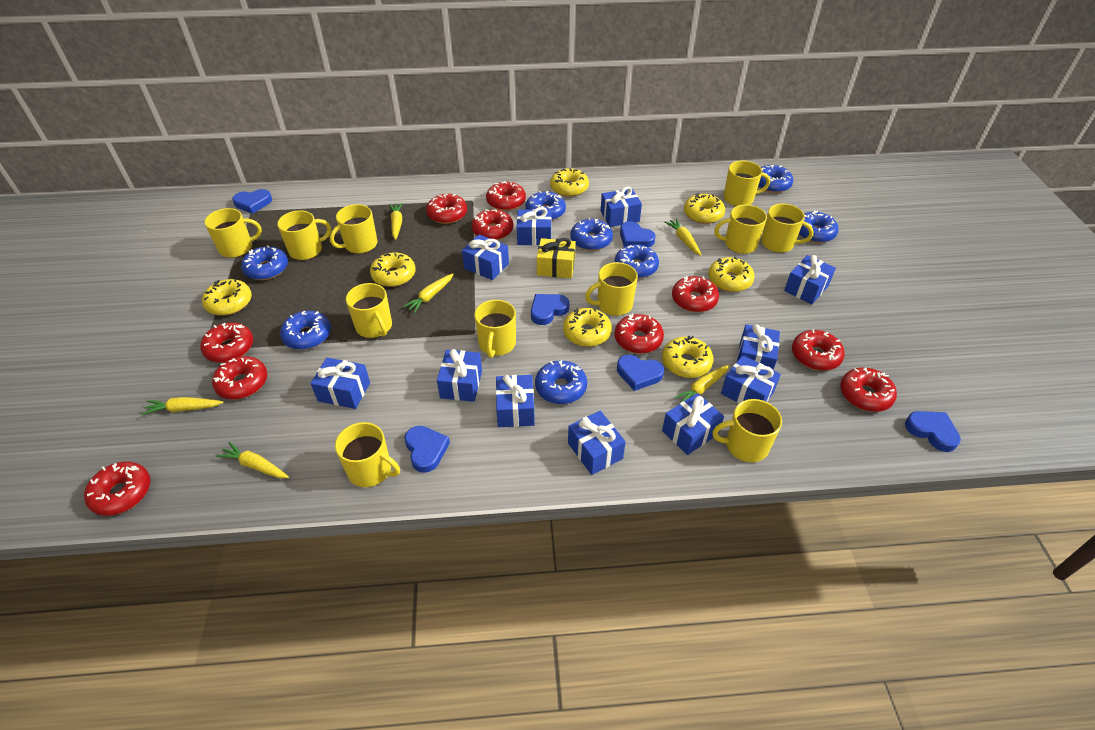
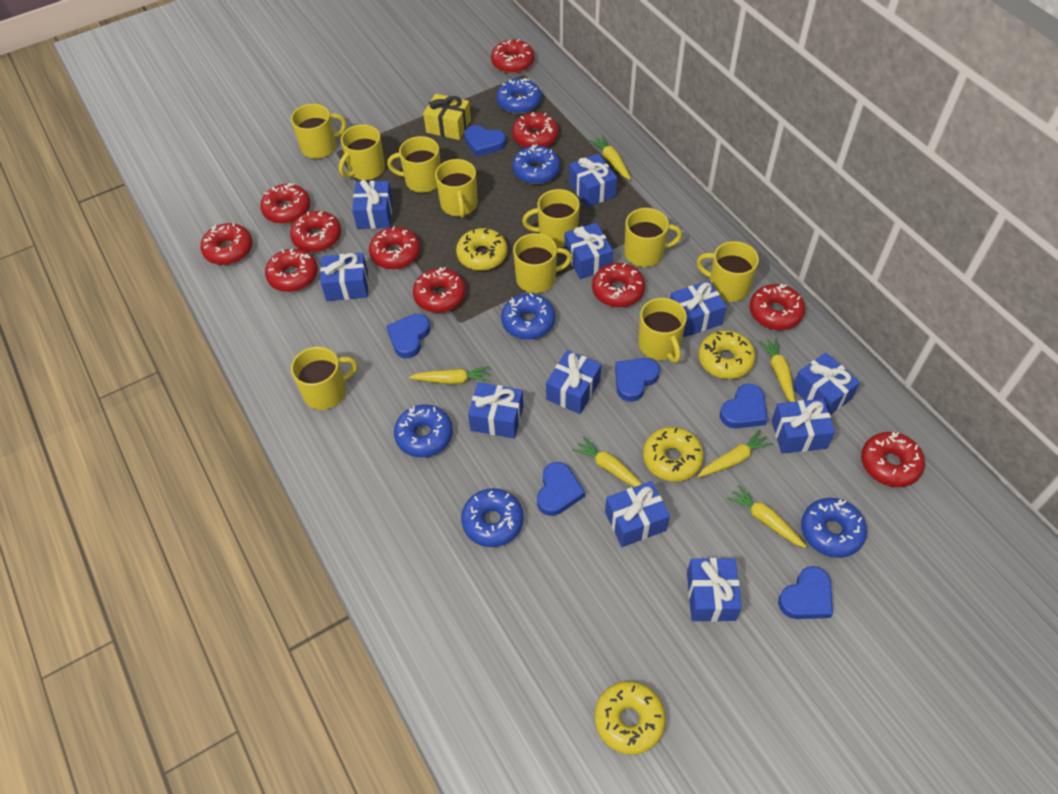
blue donut: 8 -> 6
red donut: 10 -> 11
yellow donut: 7 -> 4
yellow mug: 11 -> 10

